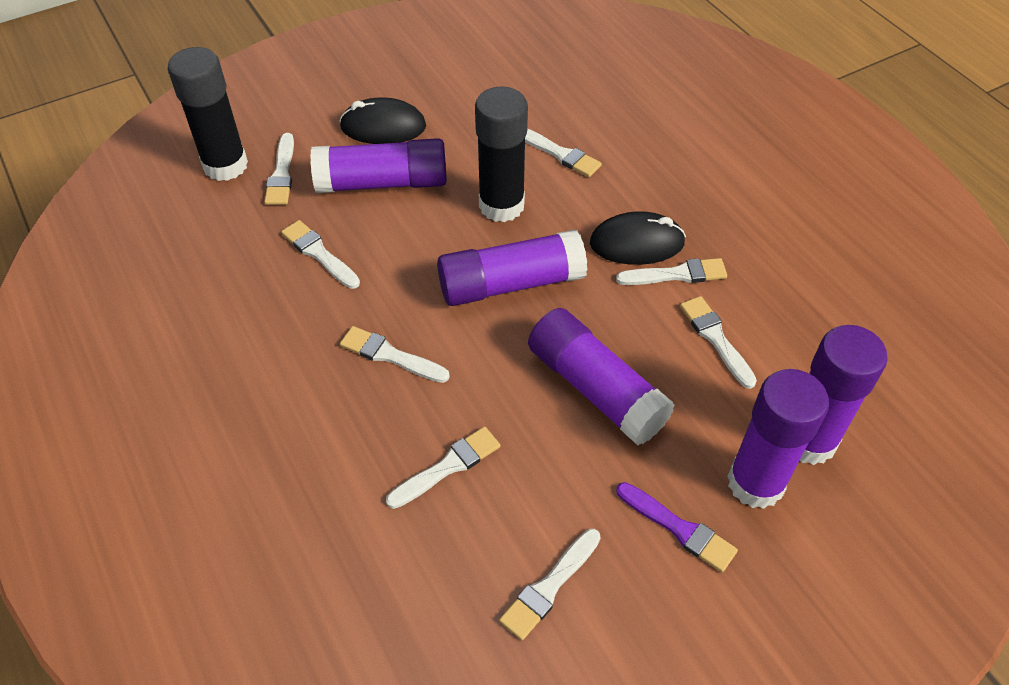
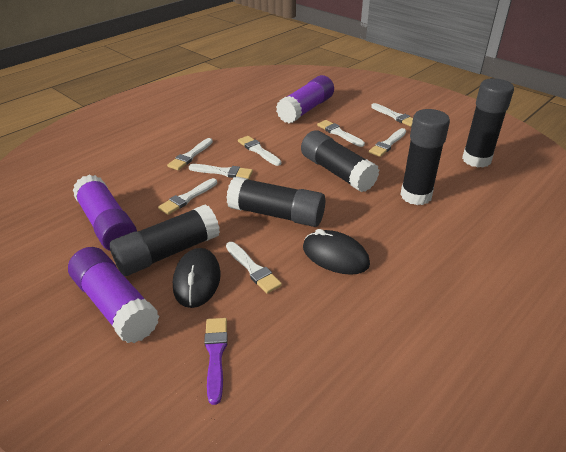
black glue stick: 2 -> 5
purple glue stick: 5 -> 3

